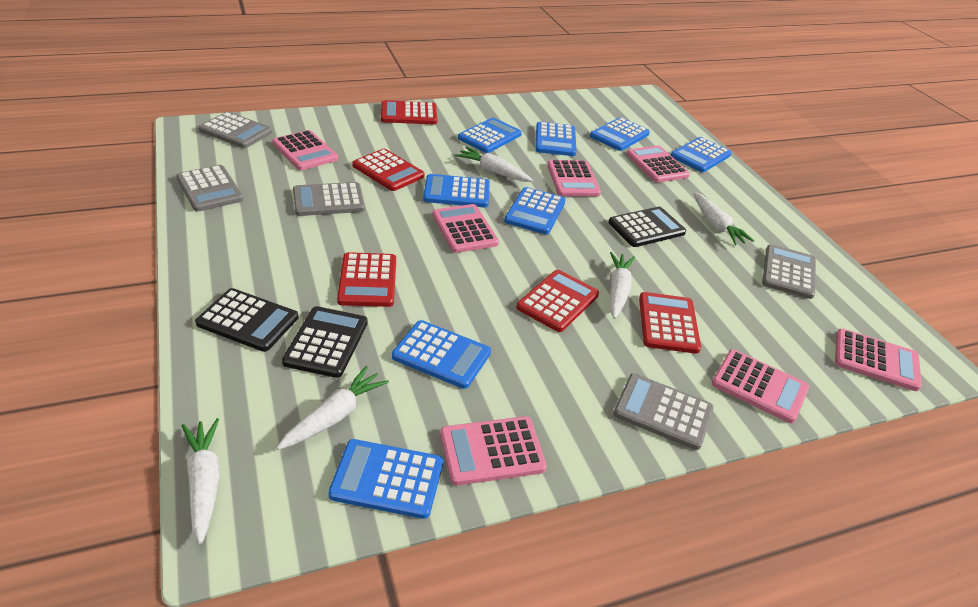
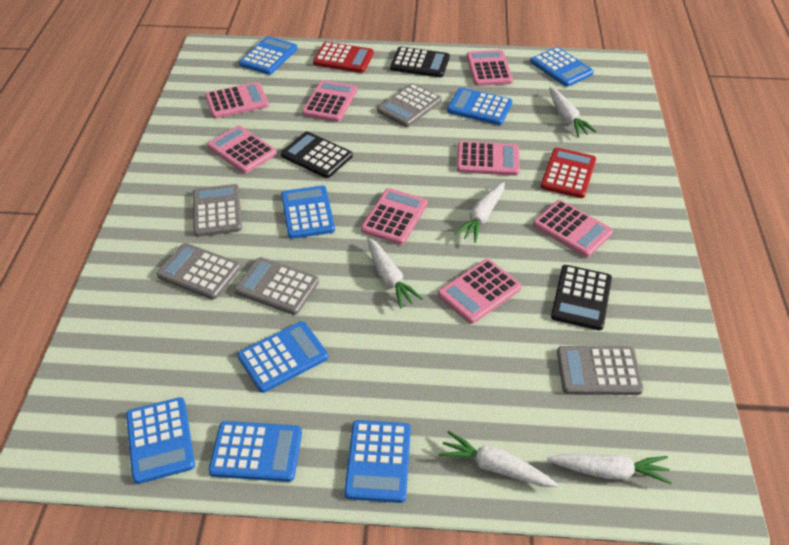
pink calculator: 7 -> 8
red calculator: 5 -> 2

